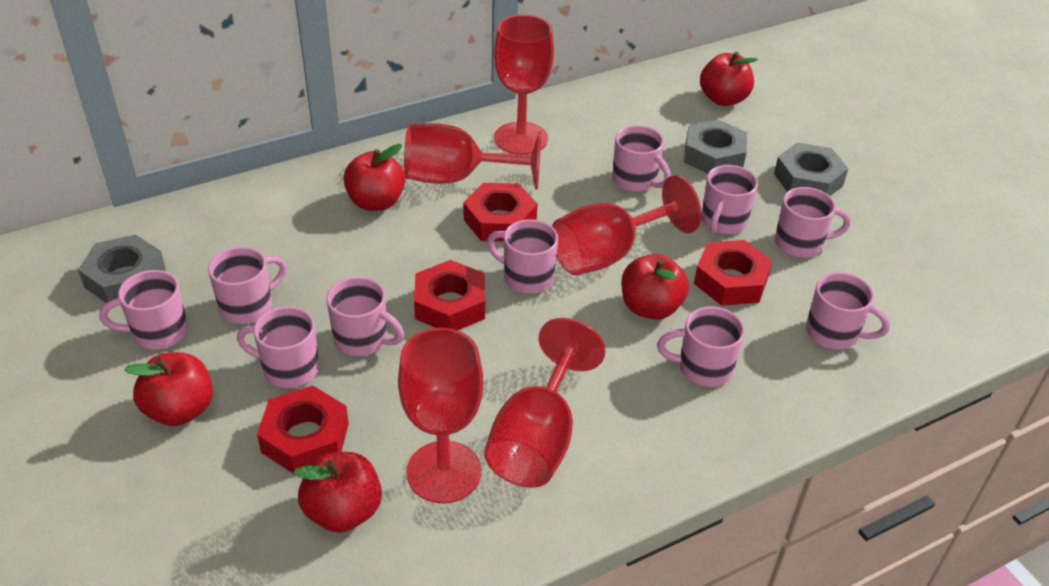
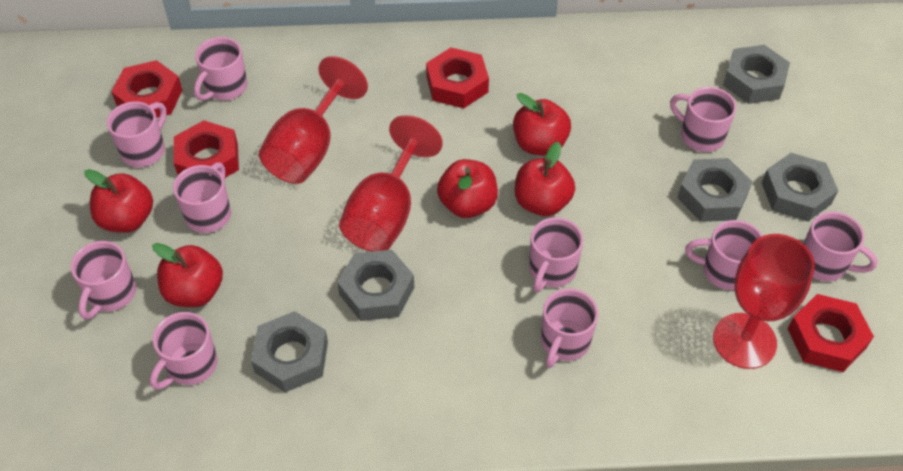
grey nut: 3 -> 5
red goblet: 5 -> 3

